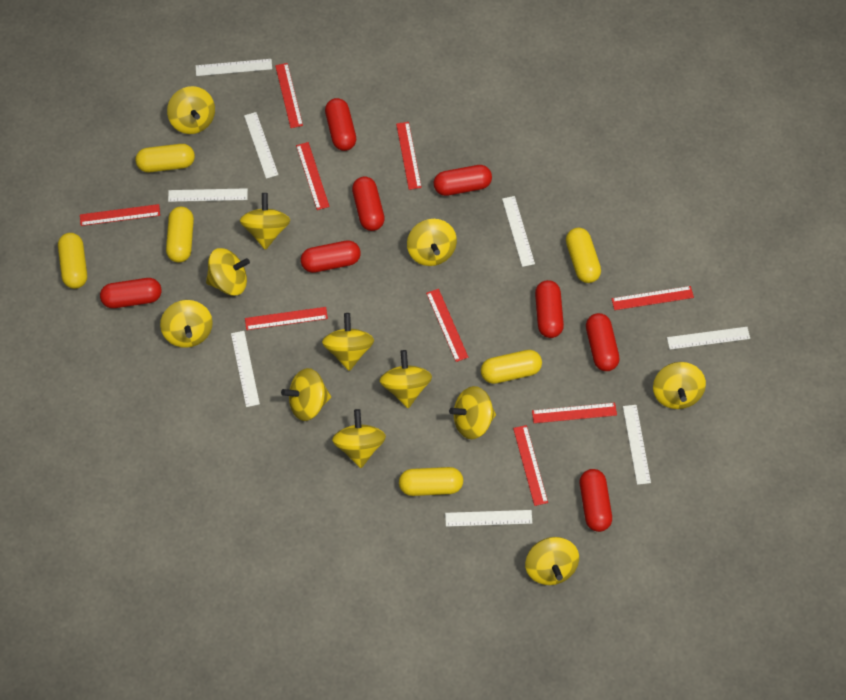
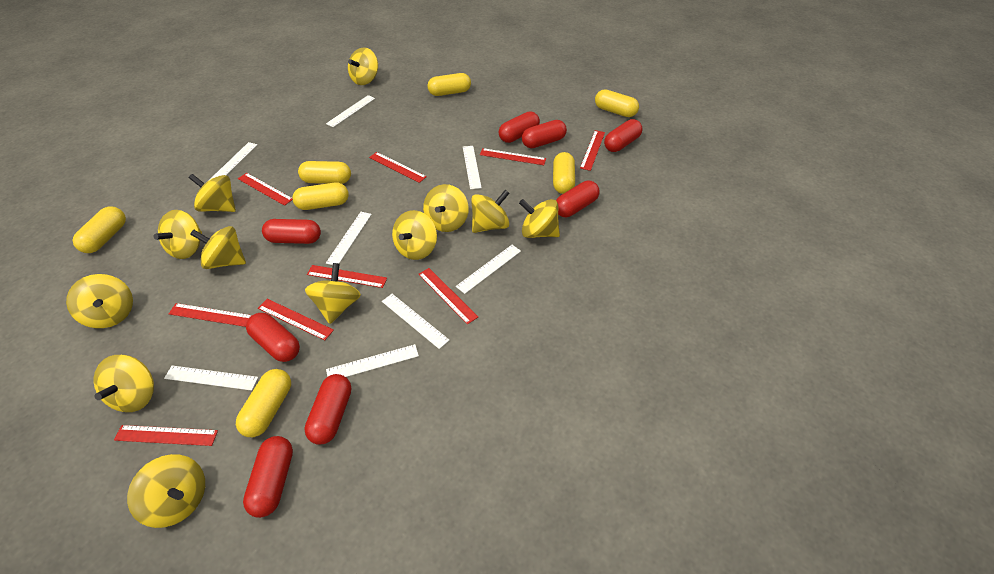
yellow capsule: 6 -> 7

